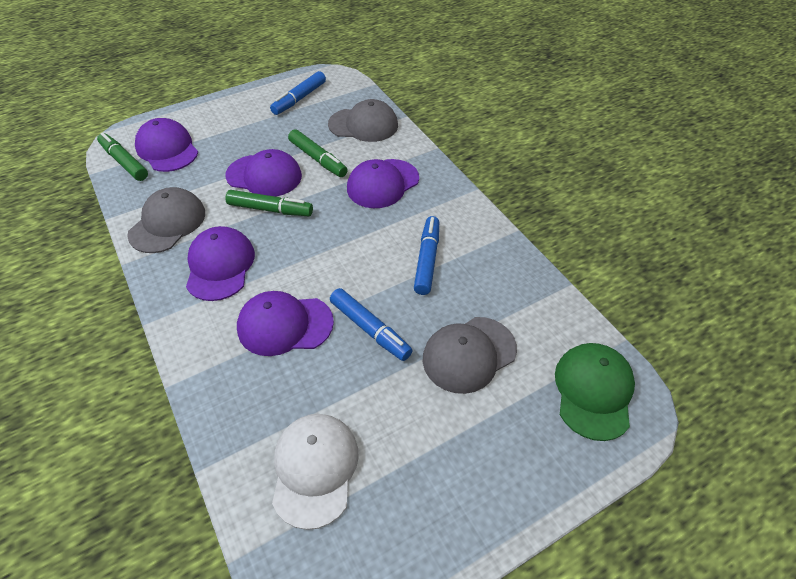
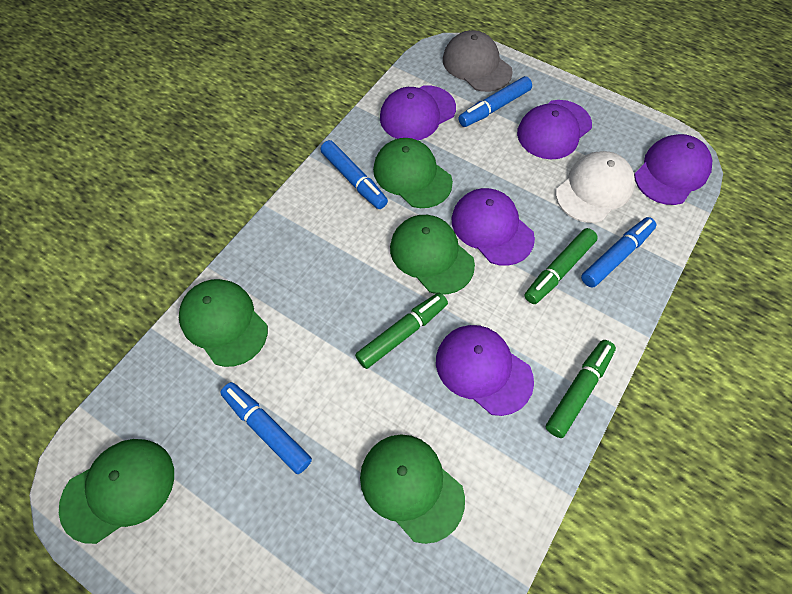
blue marker: 3 -> 4
green cap: 1 -> 5
grey cap: 3 -> 1

